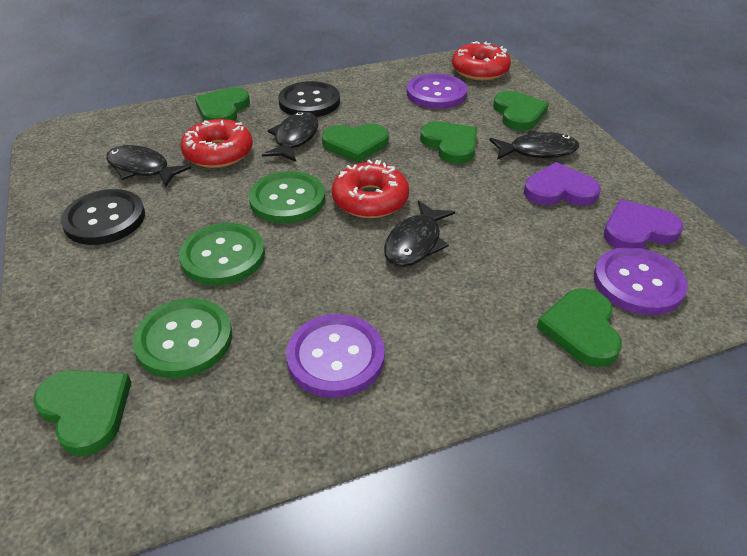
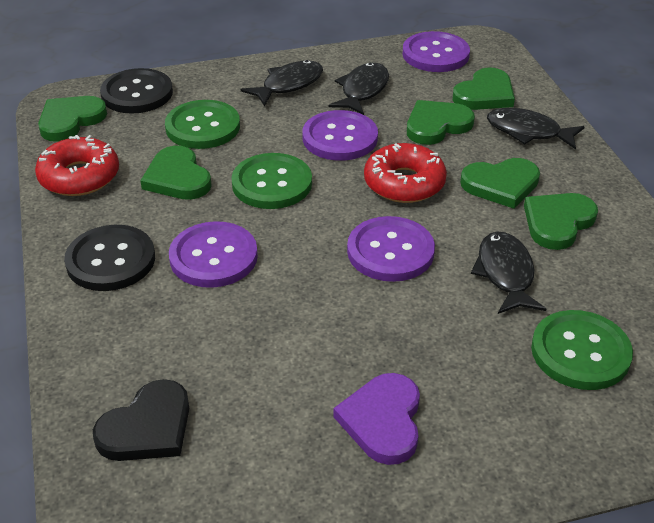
black heart: 0 -> 1
purple button: 3 -> 4
purple heart: 2 -> 1
red donut: 3 -> 2

